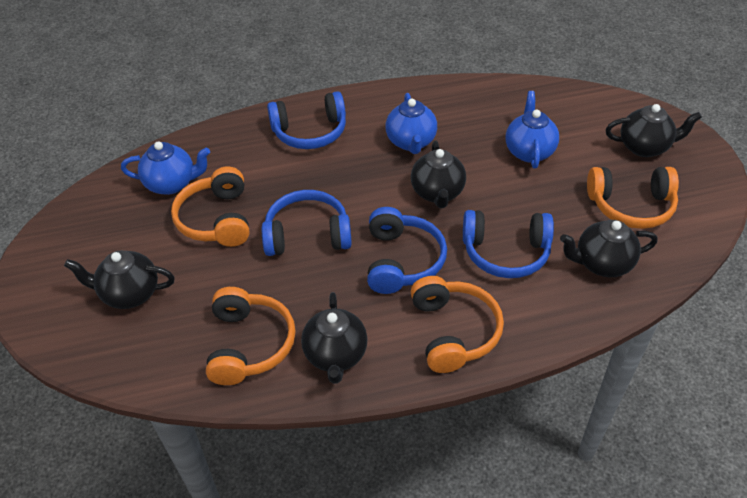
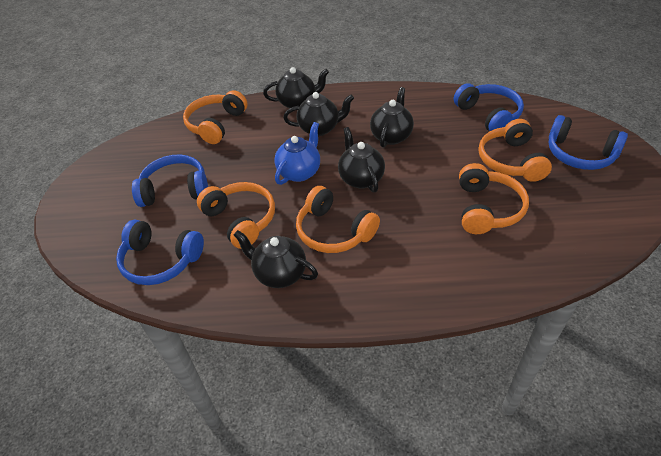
blue teapot: 3 -> 1
orange headphones: 4 -> 5

